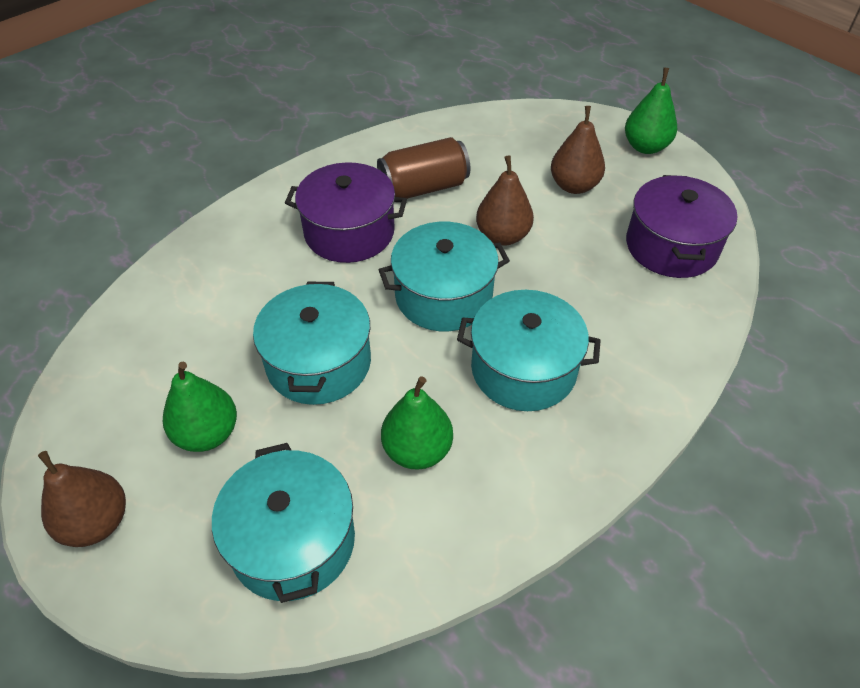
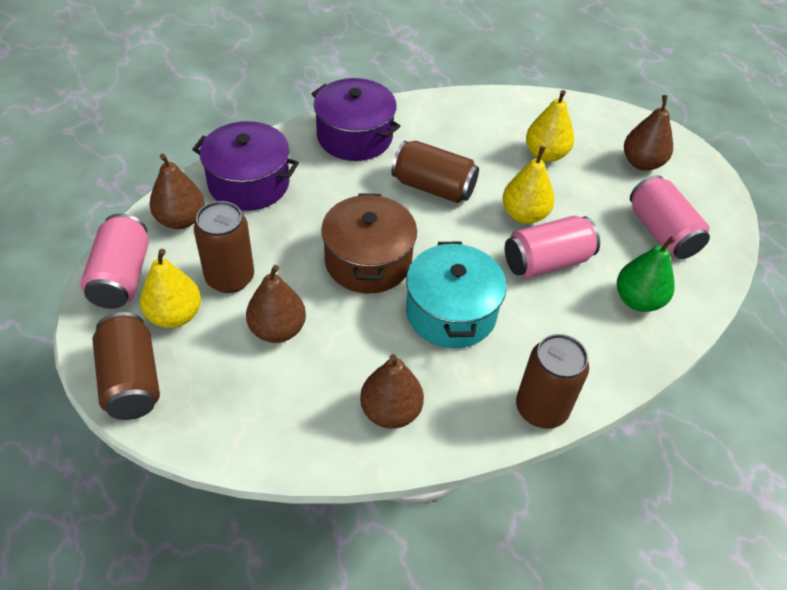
brown can: 1 -> 4
brown pear: 3 -> 4
brown pot: 0 -> 1
green pear: 3 -> 1
pink can: 0 -> 3
turquoise pot: 4 -> 1
yellow pear: 0 -> 3

